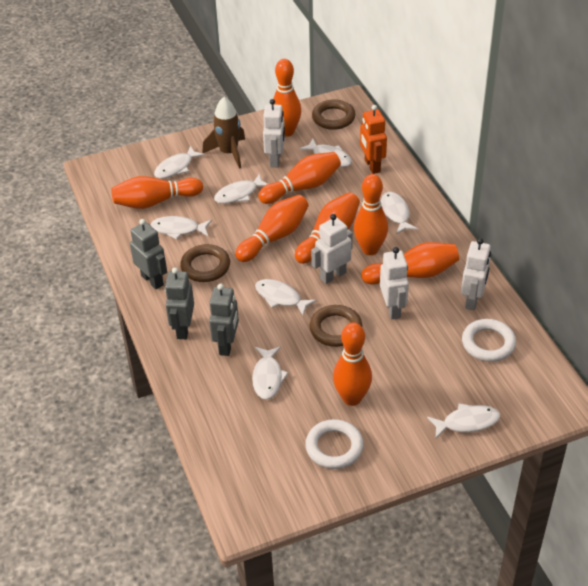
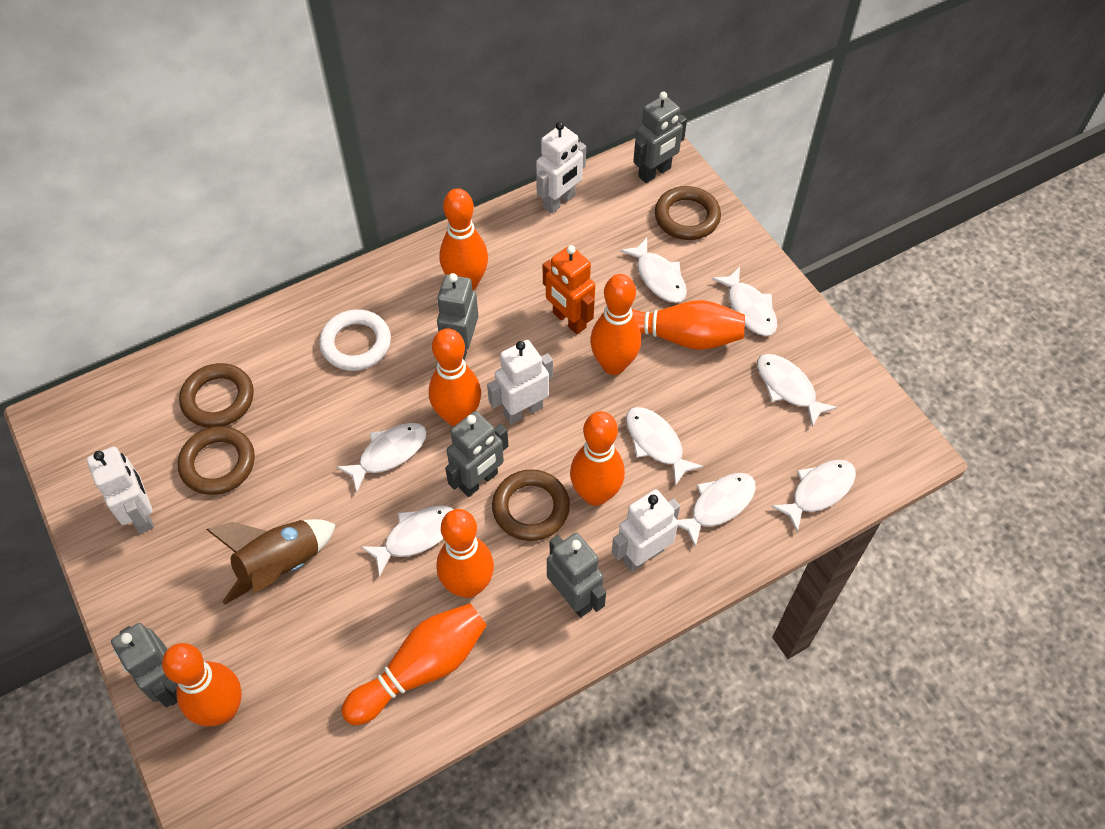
brown ring: 3 -> 4
grey robot: 3 -> 5
white ring: 2 -> 1

